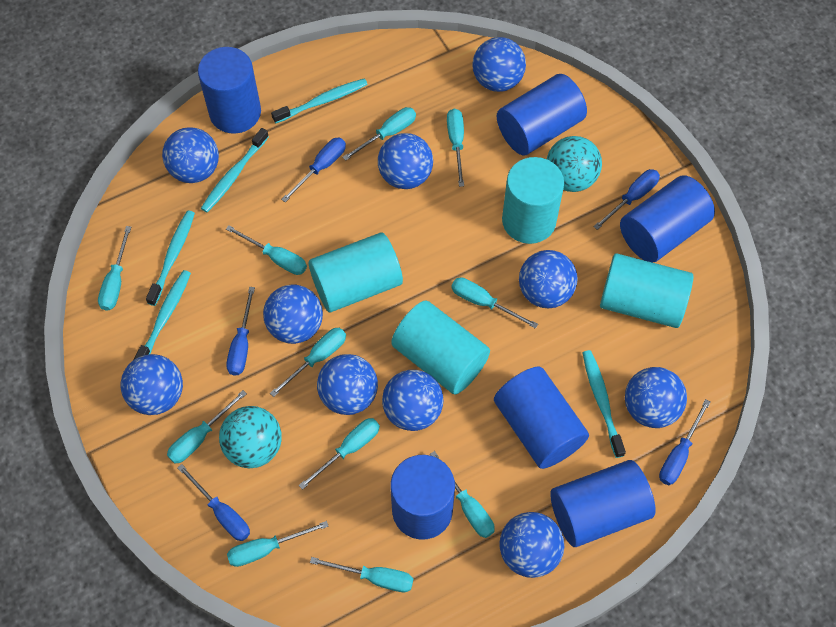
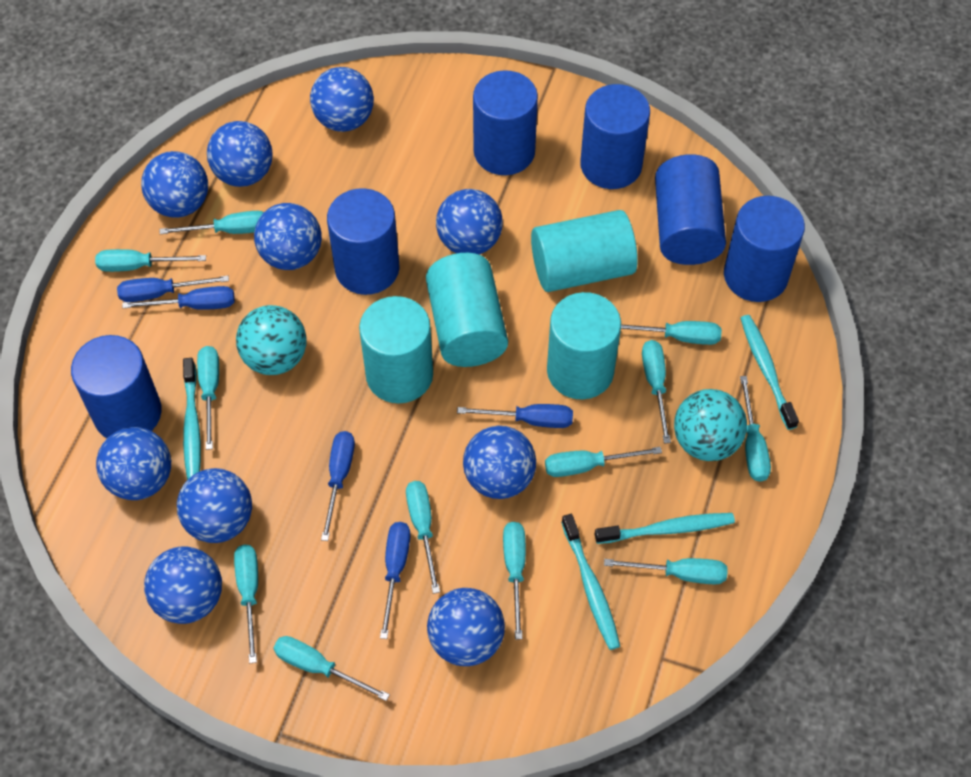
turquoise screwdriver: 11 -> 12
turquoise toothbrush: 5 -> 4

